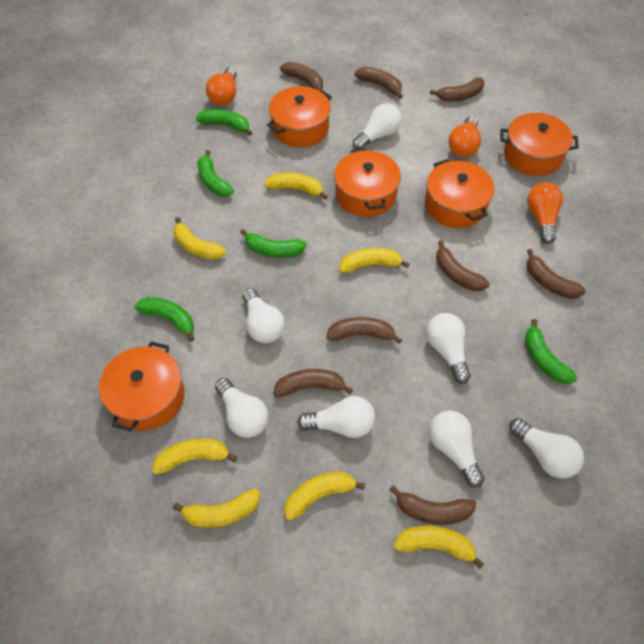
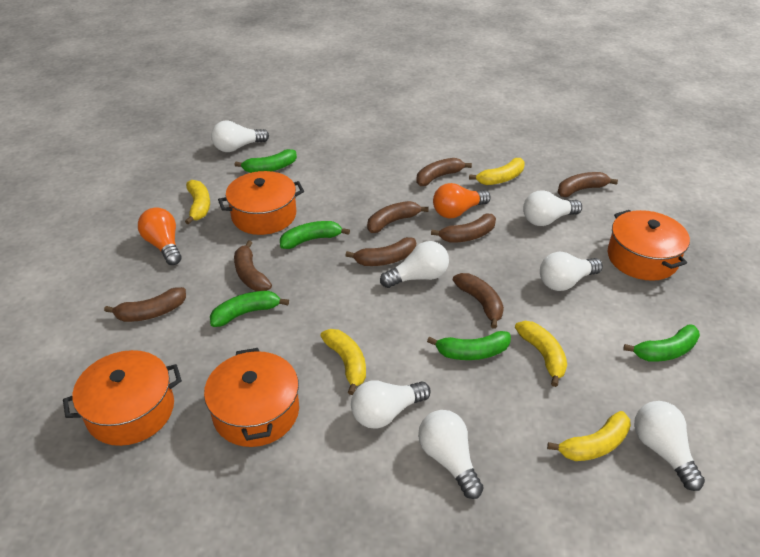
orange light bulb: 3 -> 2
orange pot: 5 -> 4
yellow banana: 7 -> 5

